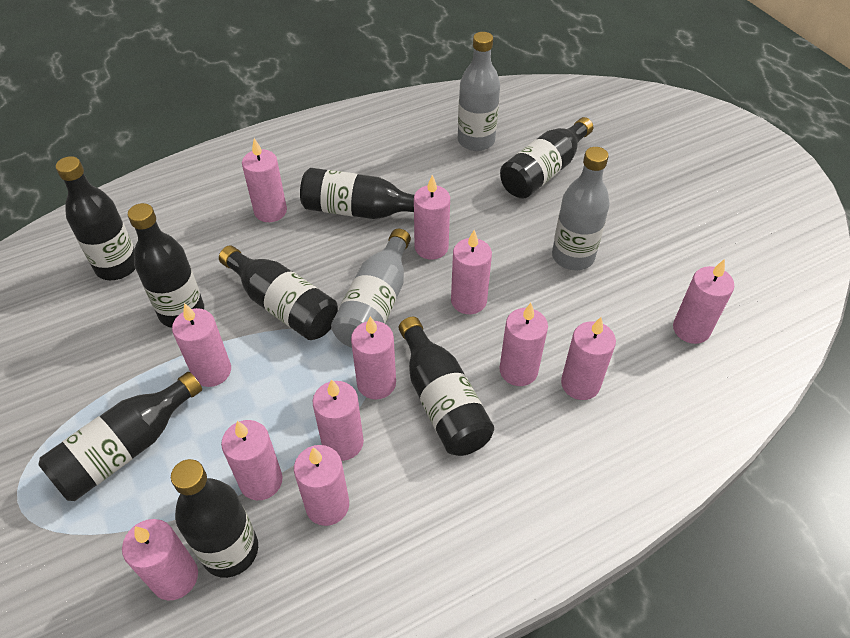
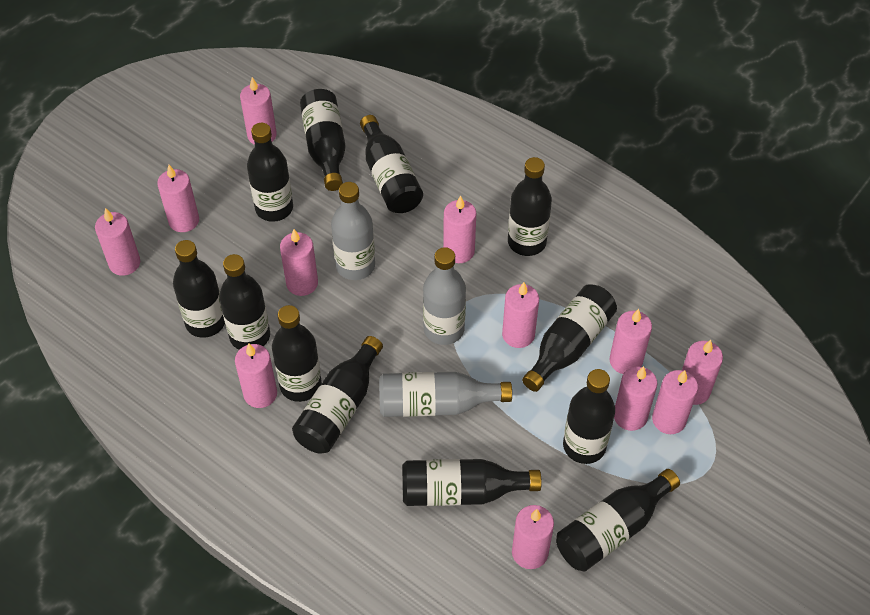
black bottle: 8 -> 12

